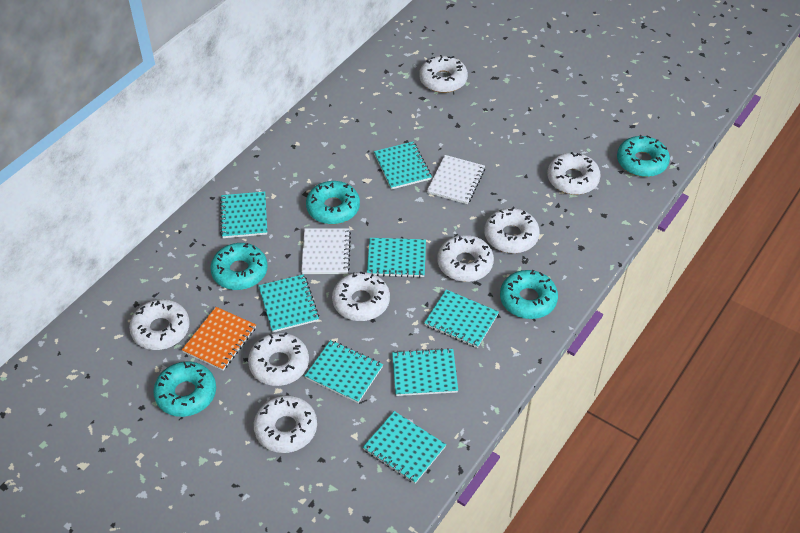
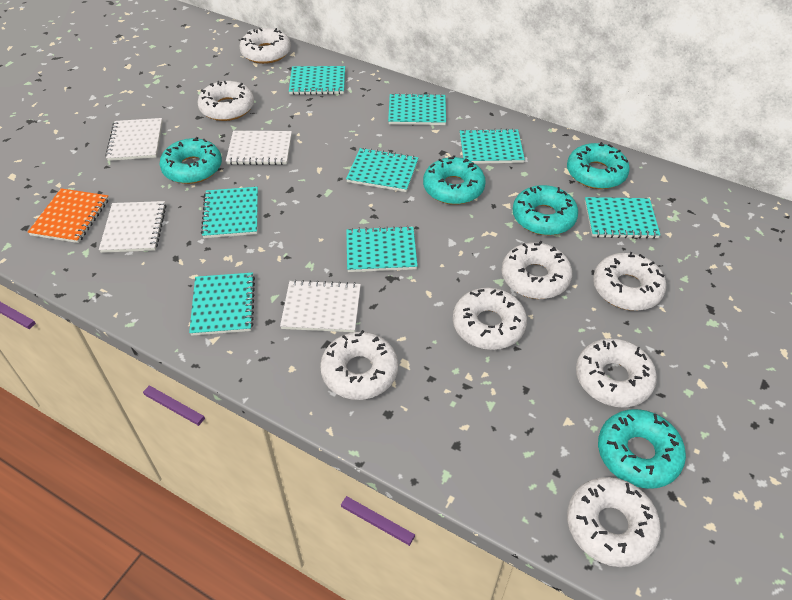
white notebook: 2 -> 4

